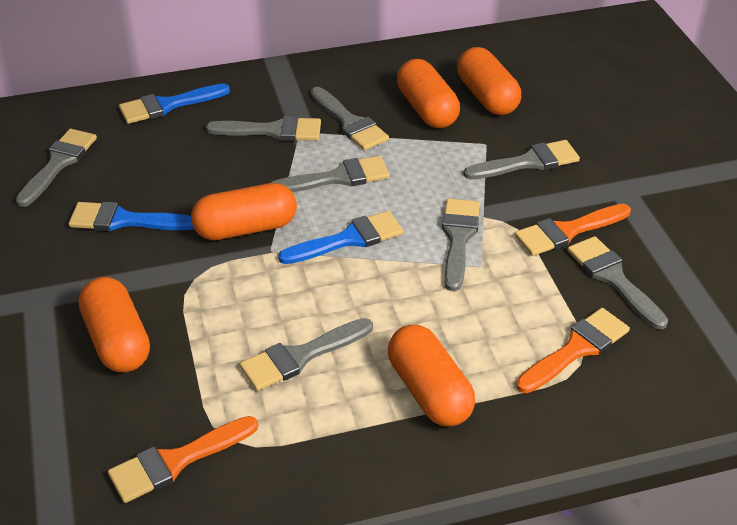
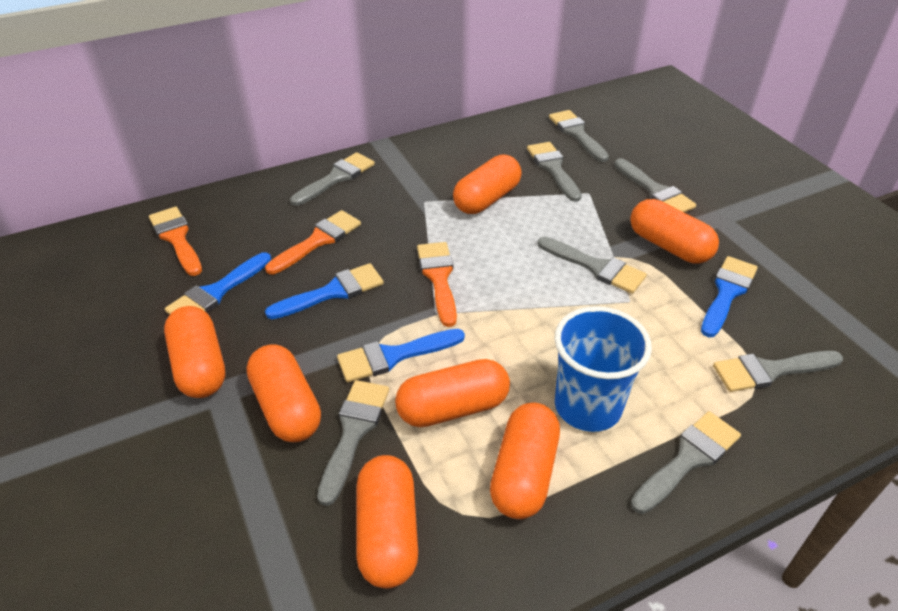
blue brush: 3 -> 4
blue cup: 0 -> 1
orange capsule: 5 -> 7

